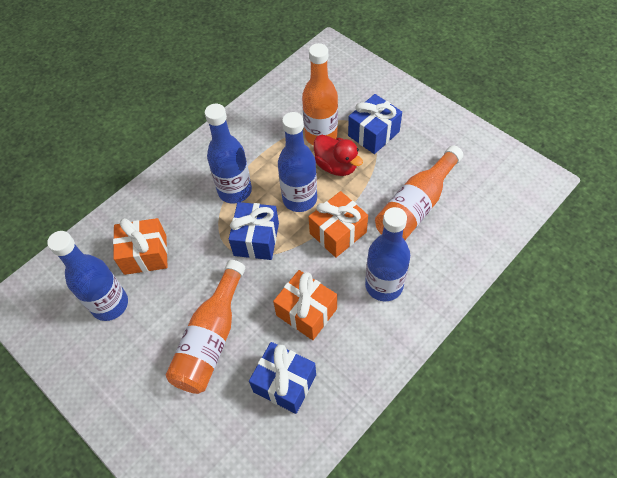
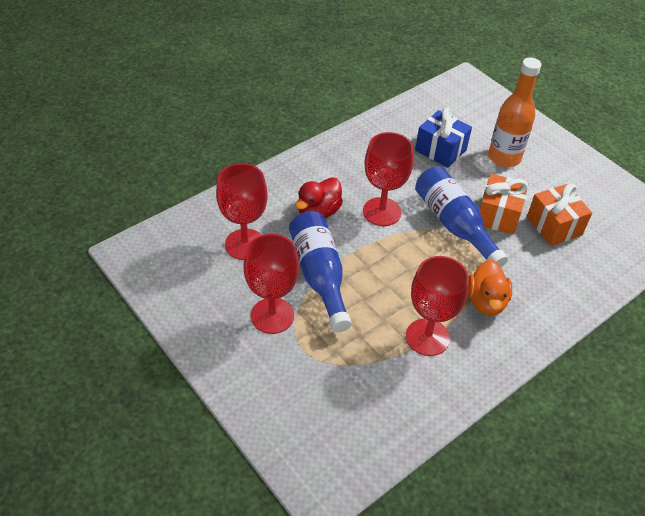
blue bottle: 4 -> 2
blue gift: 3 -> 1
orange bottle: 3 -> 1
orange duck: 0 -> 1
orange gift: 3 -> 2
red goblet: 0 -> 4

